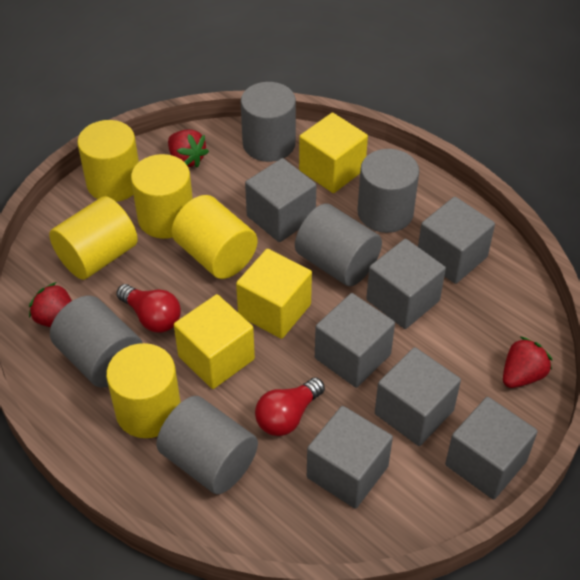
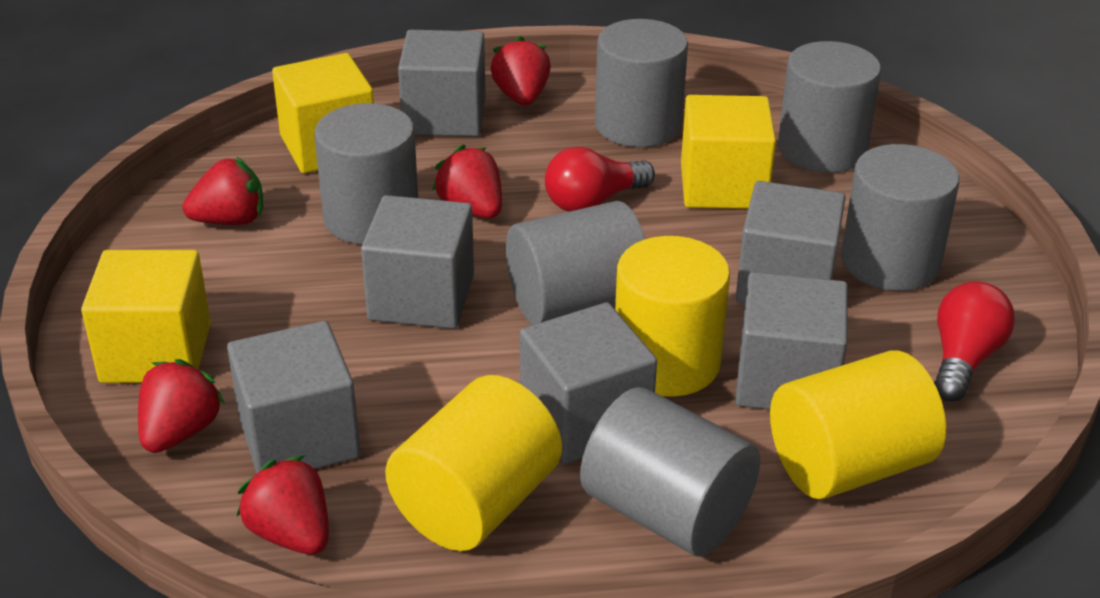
grey cube: 7 -> 6
grey cylinder: 5 -> 6
red strawberry: 3 -> 5
yellow cylinder: 5 -> 3

